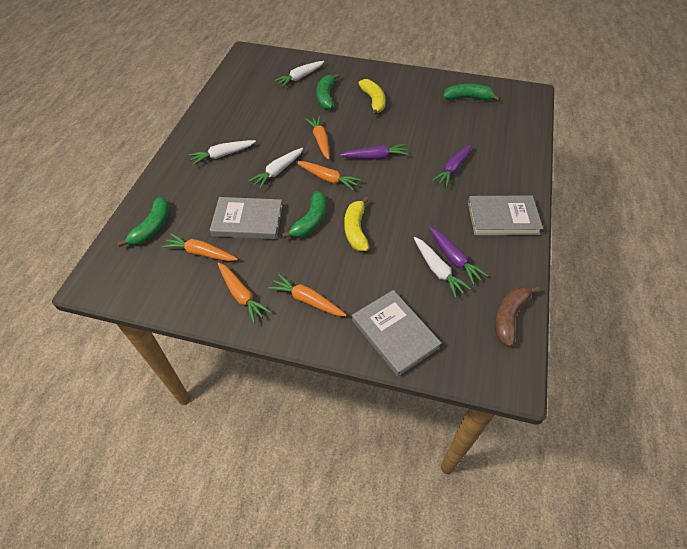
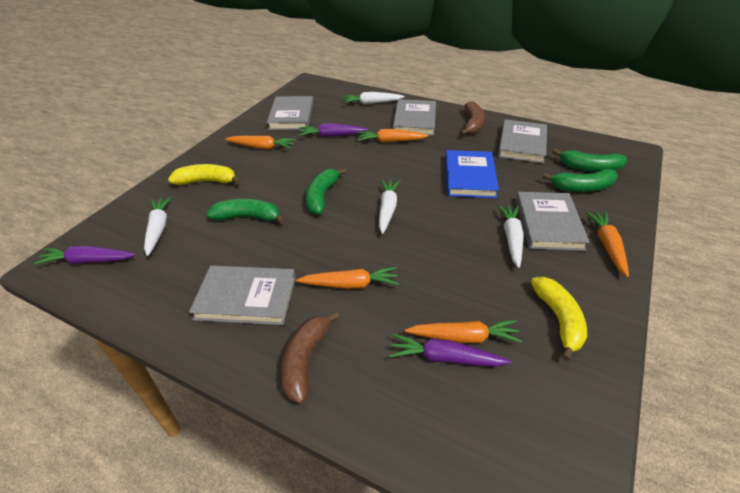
blue book: 0 -> 1
brown banana: 1 -> 2
grey book: 3 -> 5

